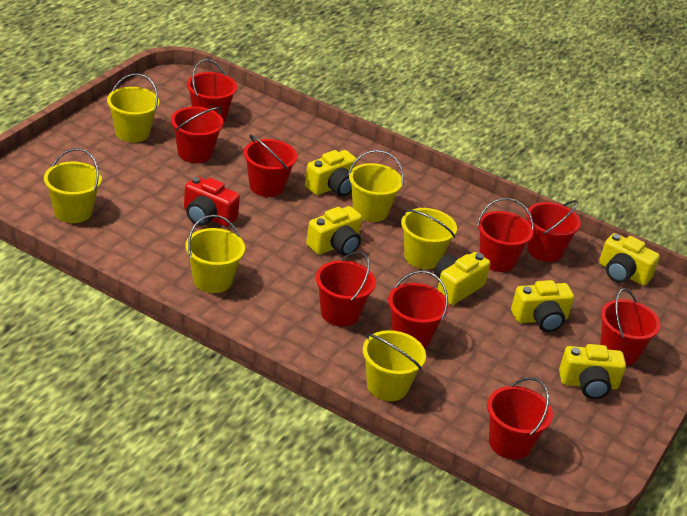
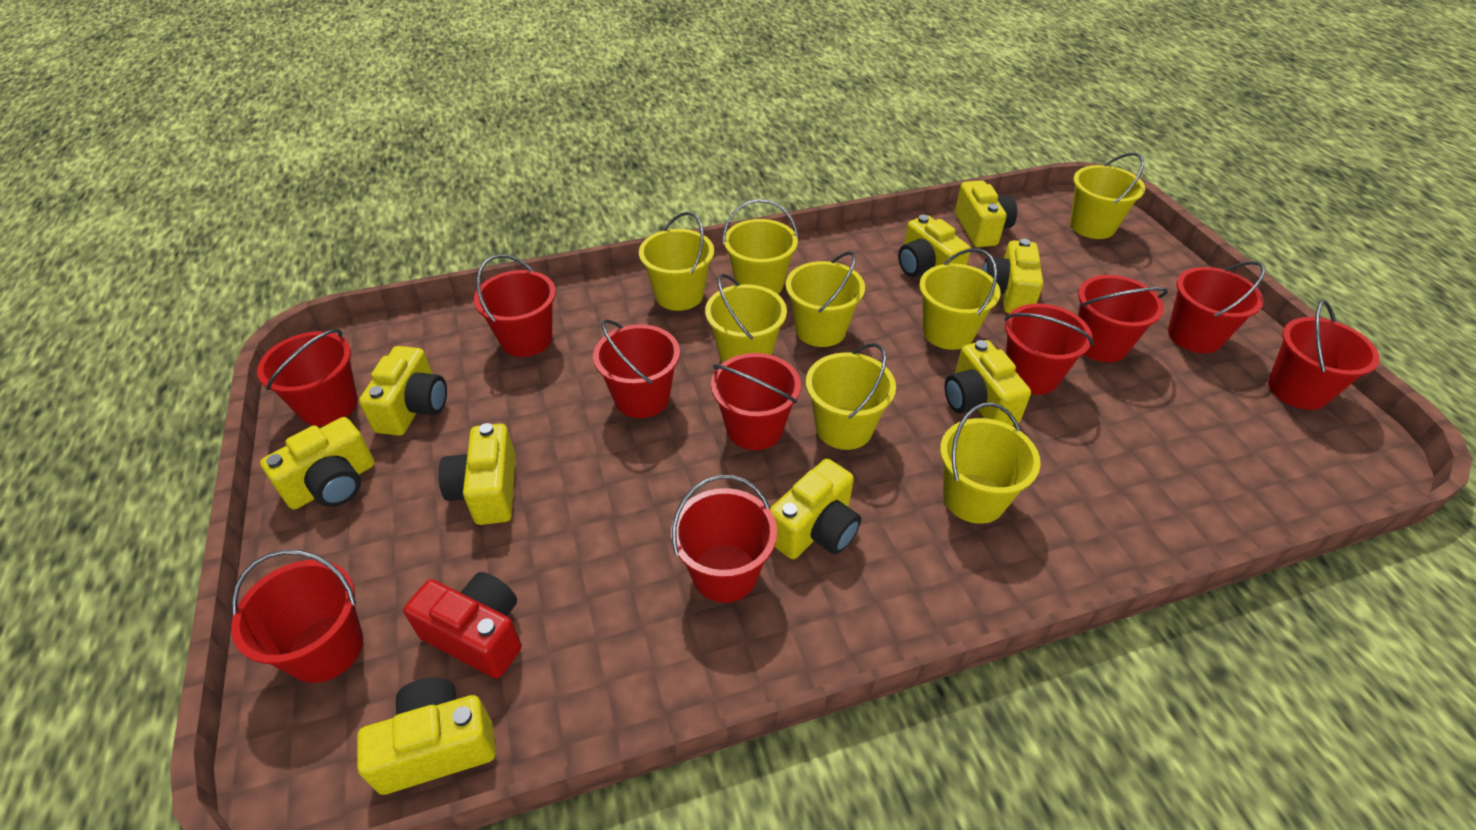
red bucket: 9 -> 10
yellow bucket: 6 -> 8
yellow camera: 6 -> 9

